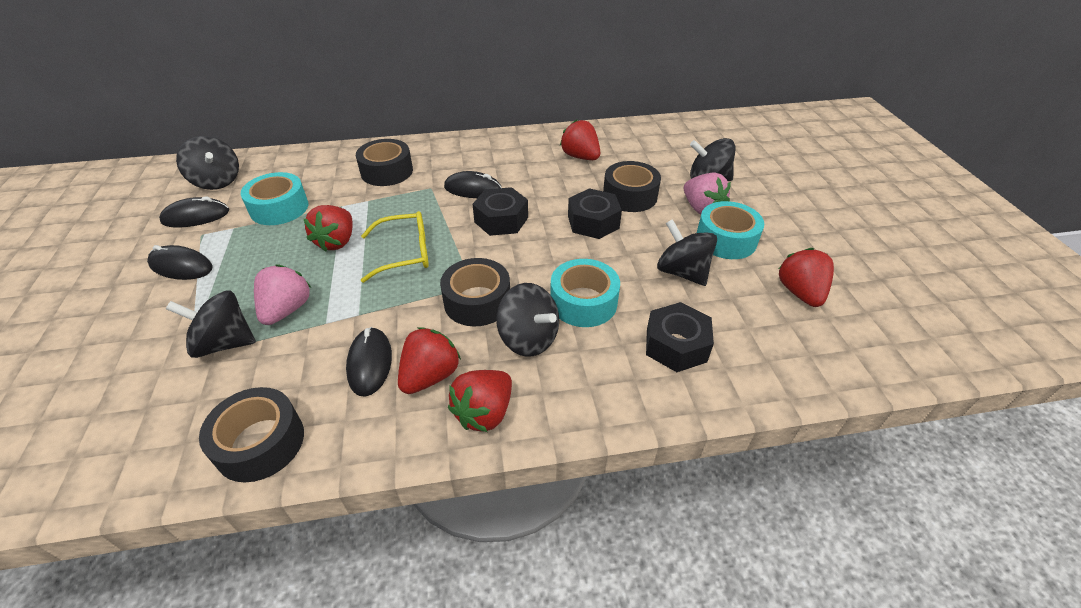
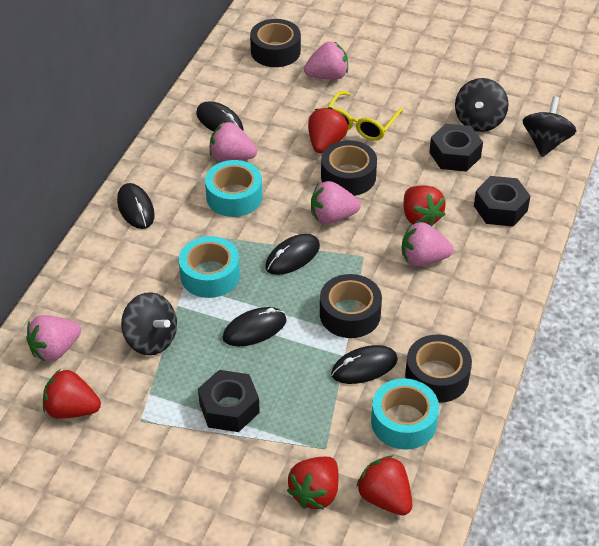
black mouse: 4 -> 5
black spinning top: 5 -> 3
pink strawberry: 2 -> 5

